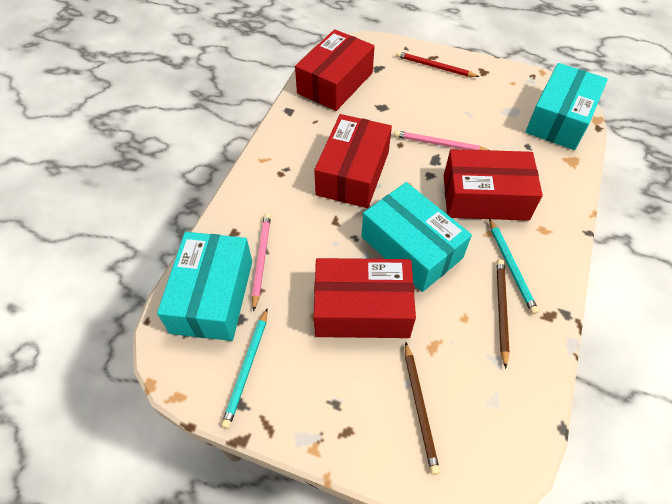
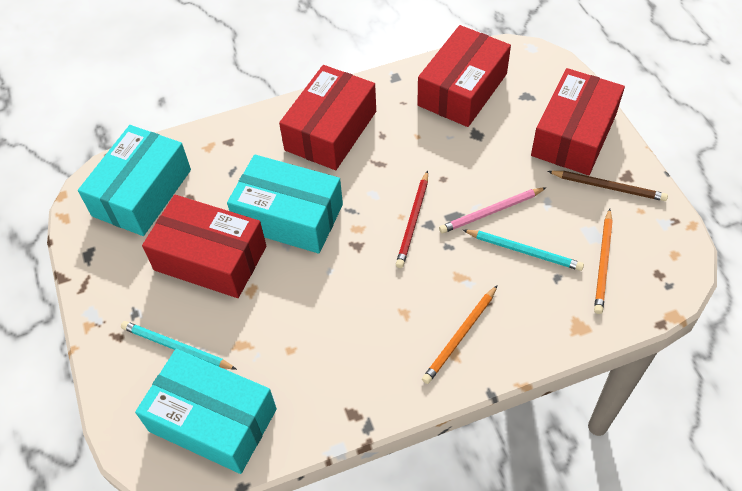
brown pencil: 2 -> 1
orange pencil: 0 -> 2
pink pencil: 2 -> 1

